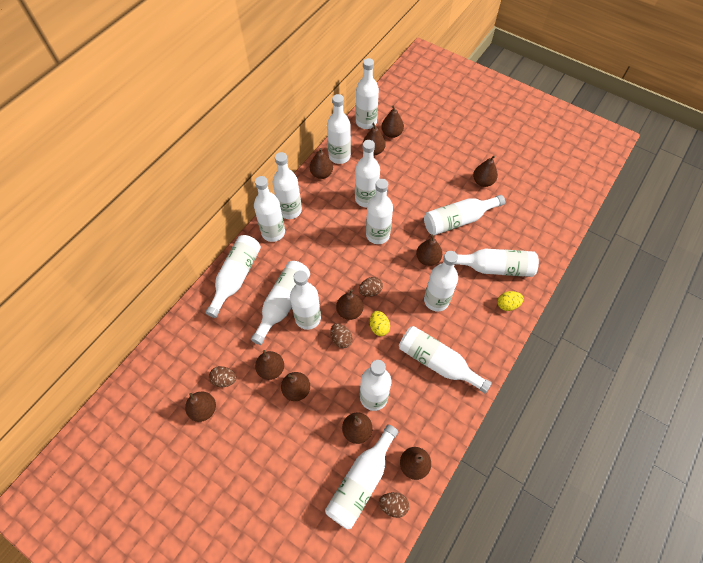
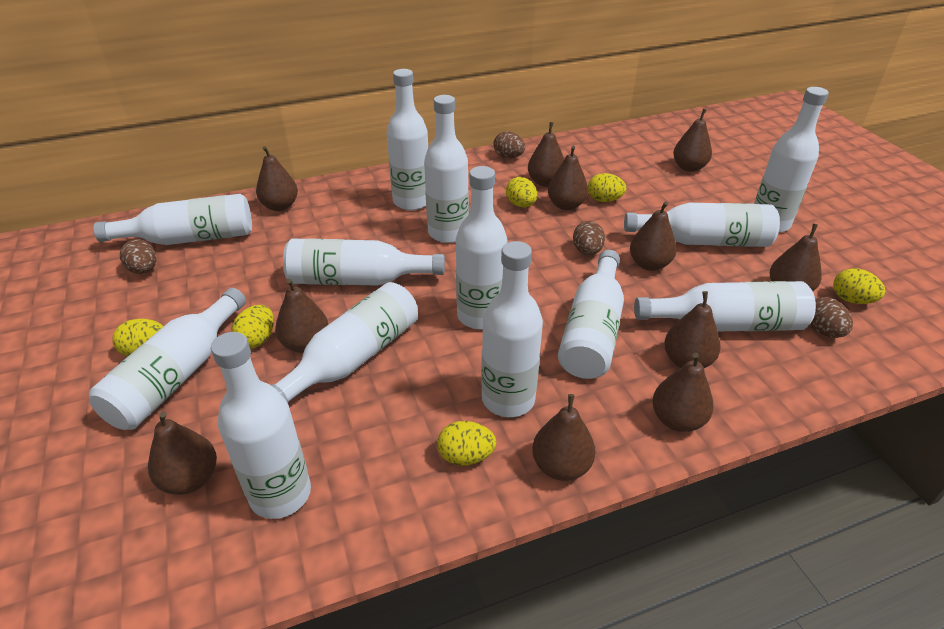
white bottle: 15 -> 13
yellow egg: 2 -> 6

